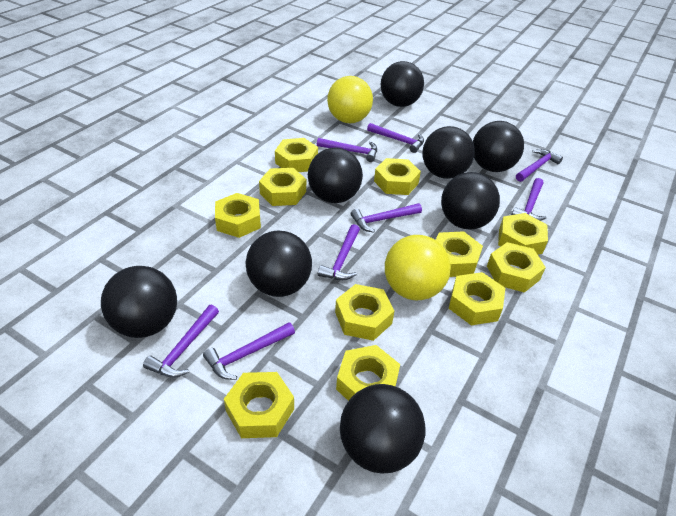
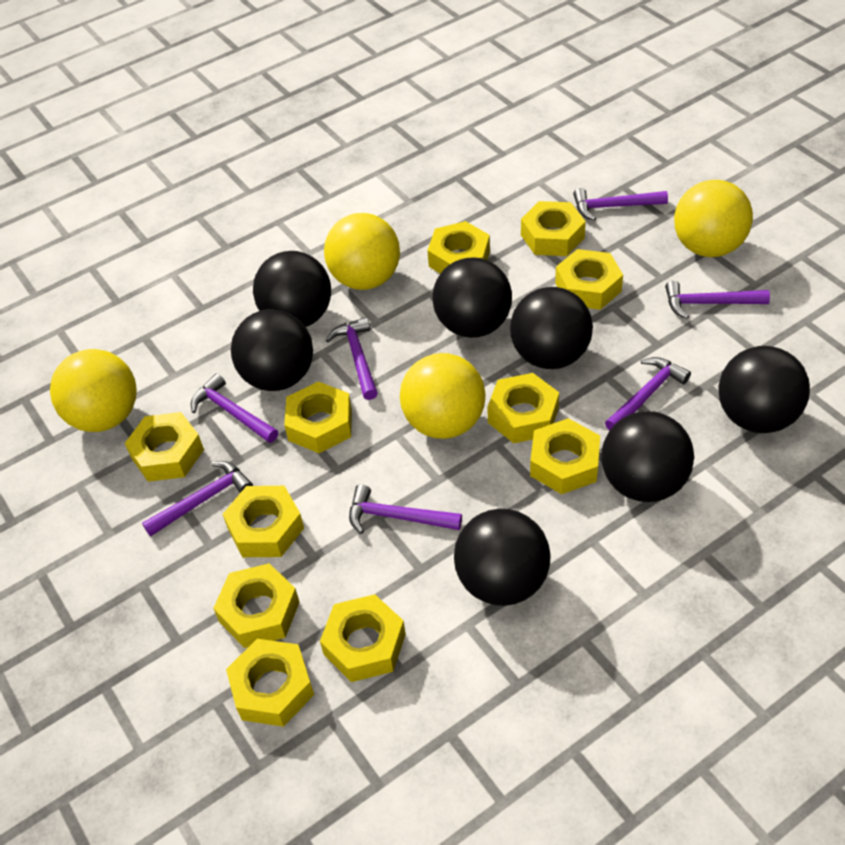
black ball: 8 -> 7
purple hammer: 8 -> 7
yellow ball: 2 -> 4

